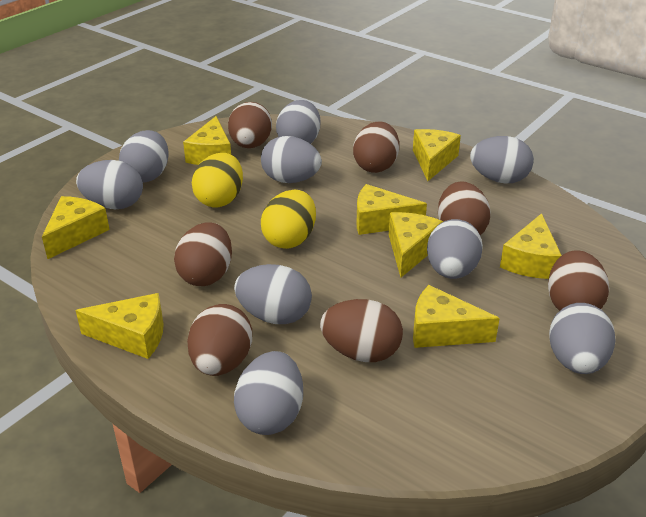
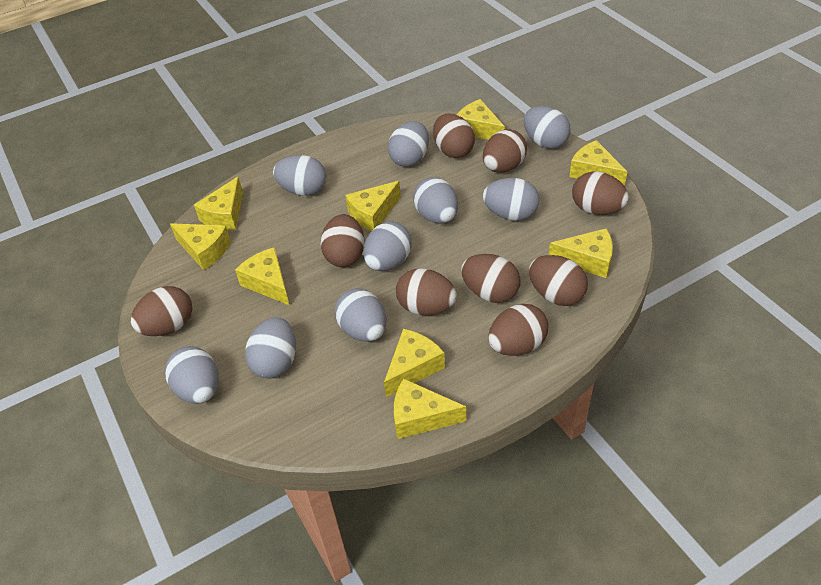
brown egg: 7 -> 9
yellow cheese: 8 -> 9
yellow egg: 2 -> 0

